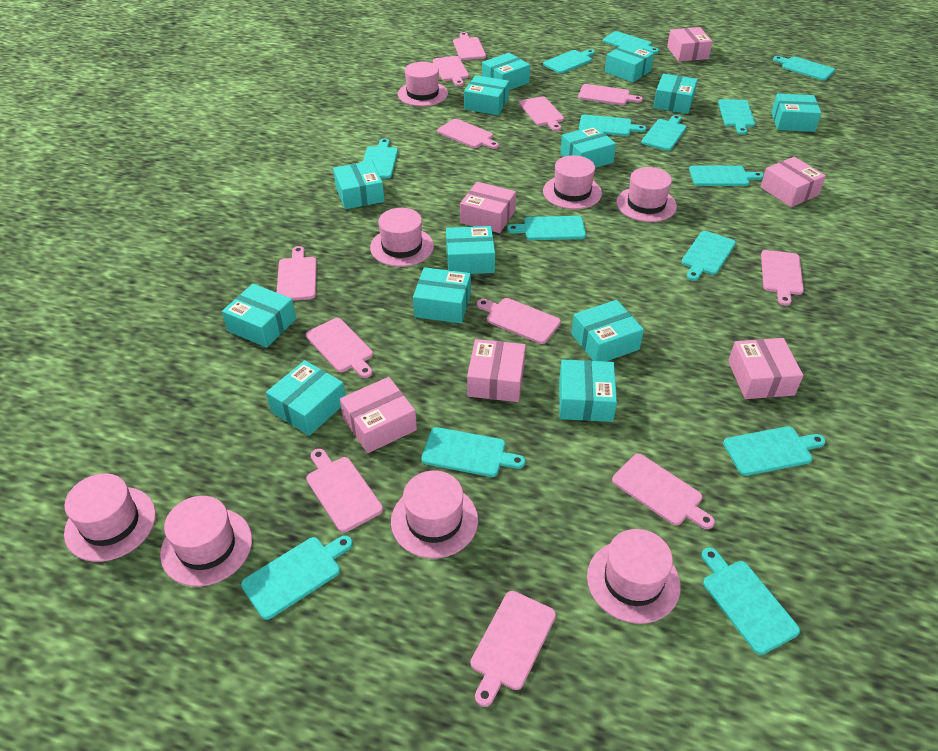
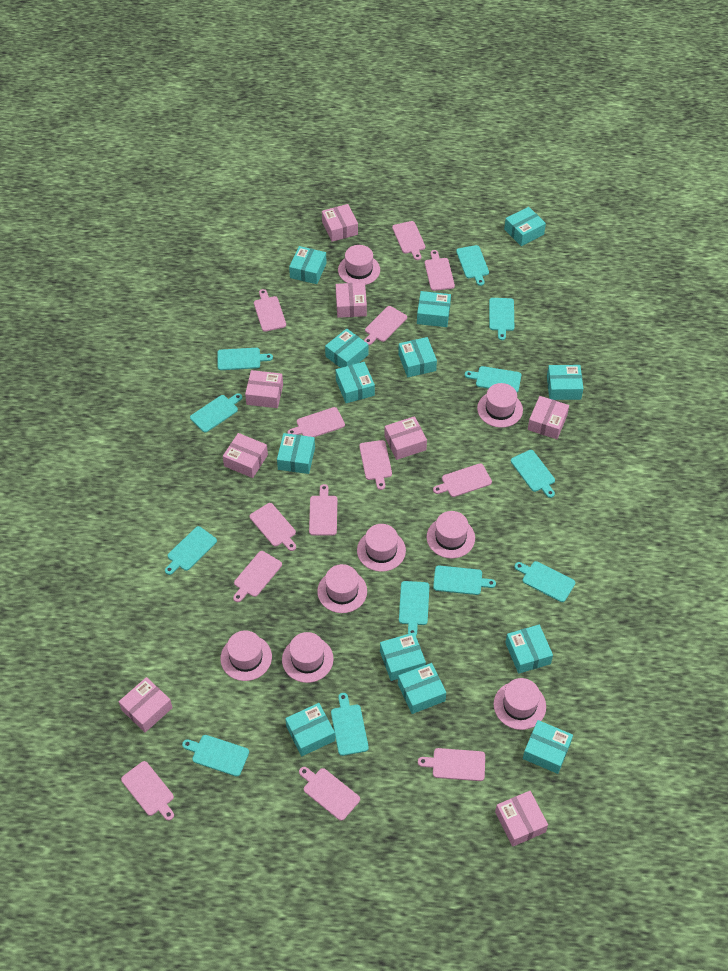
pink box: 6 -> 8
pink cutting board: 12 -> 13
turquoise cutting board: 14 -> 12

